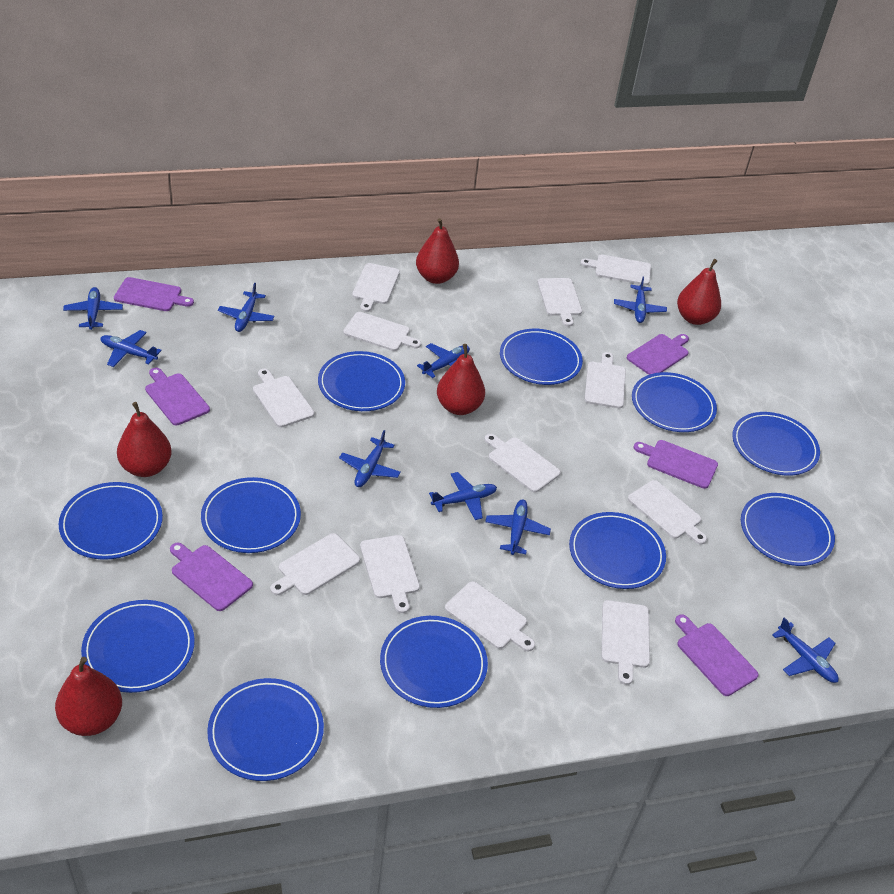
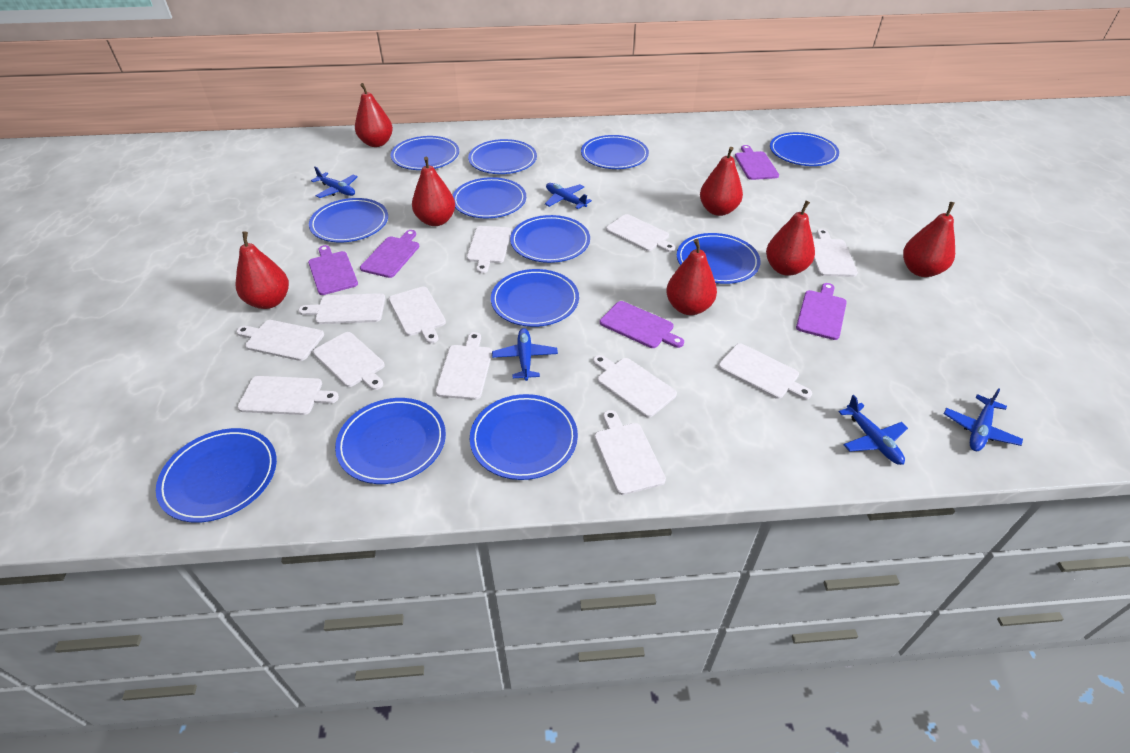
blue plane: 9 -> 5
blue plate: 11 -> 12
purple cutting board: 6 -> 5
red pear: 5 -> 7

